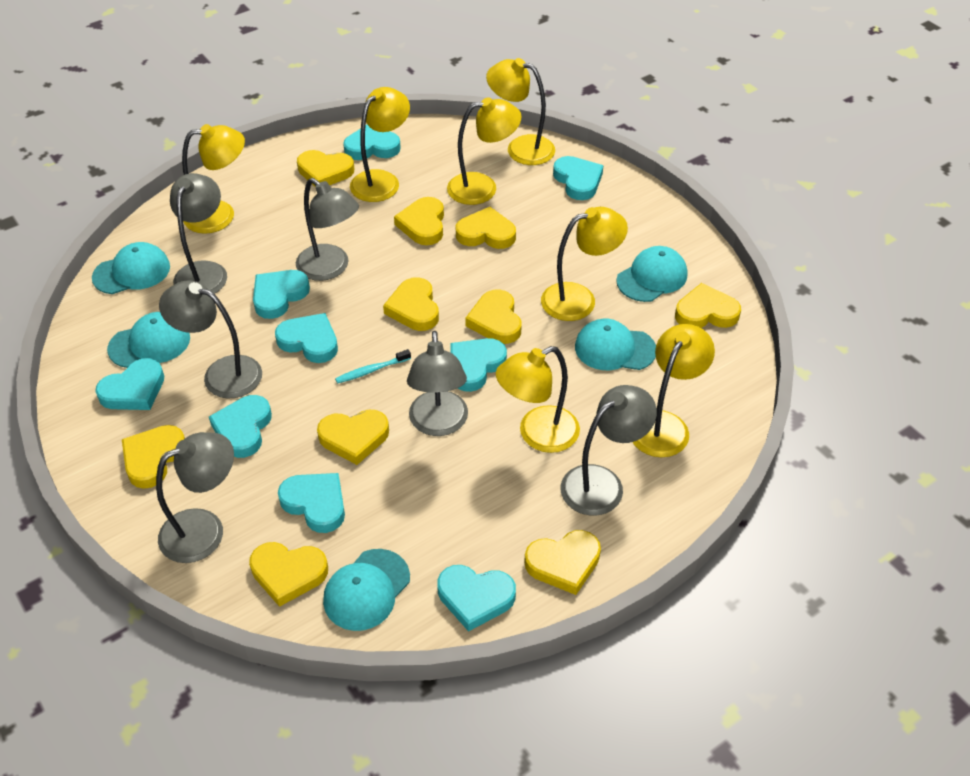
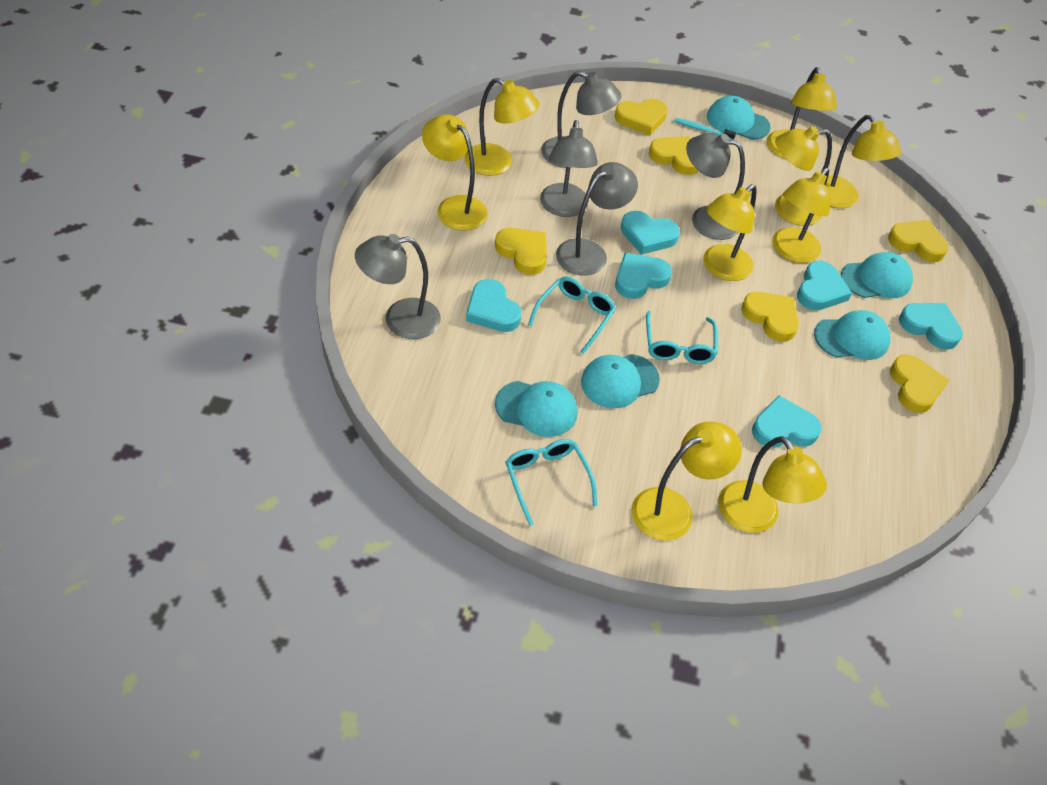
grey lamp: 6 -> 5
turquoise glasses: 0 -> 3
turquoise heart: 9 -> 6
yellow heart: 10 -> 6
yellow lamp: 7 -> 9

